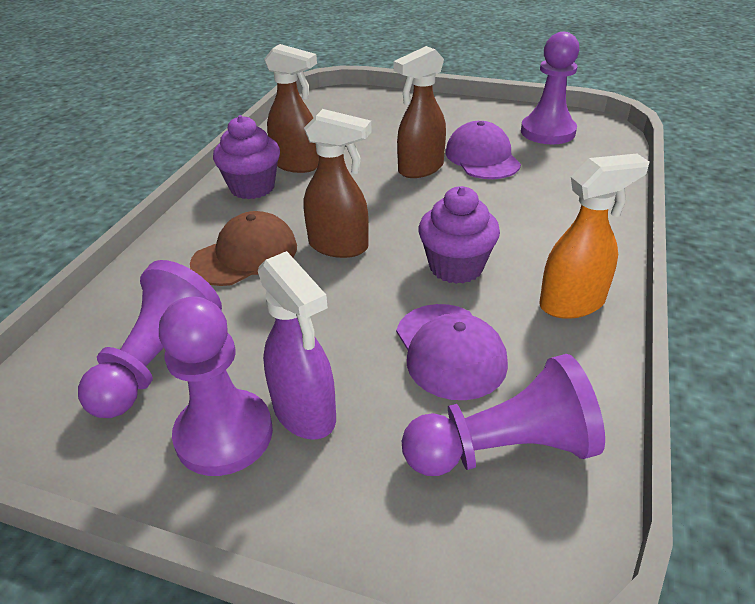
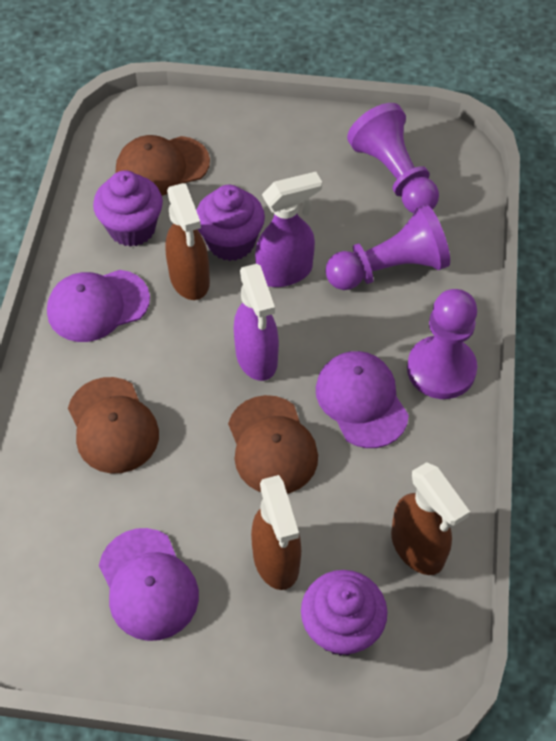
brown cap: 1 -> 3
orange spray bottle: 1 -> 0
purple cap: 2 -> 3
purple cupcake: 2 -> 3
purple pawn: 4 -> 3
purple spray bottle: 1 -> 2

